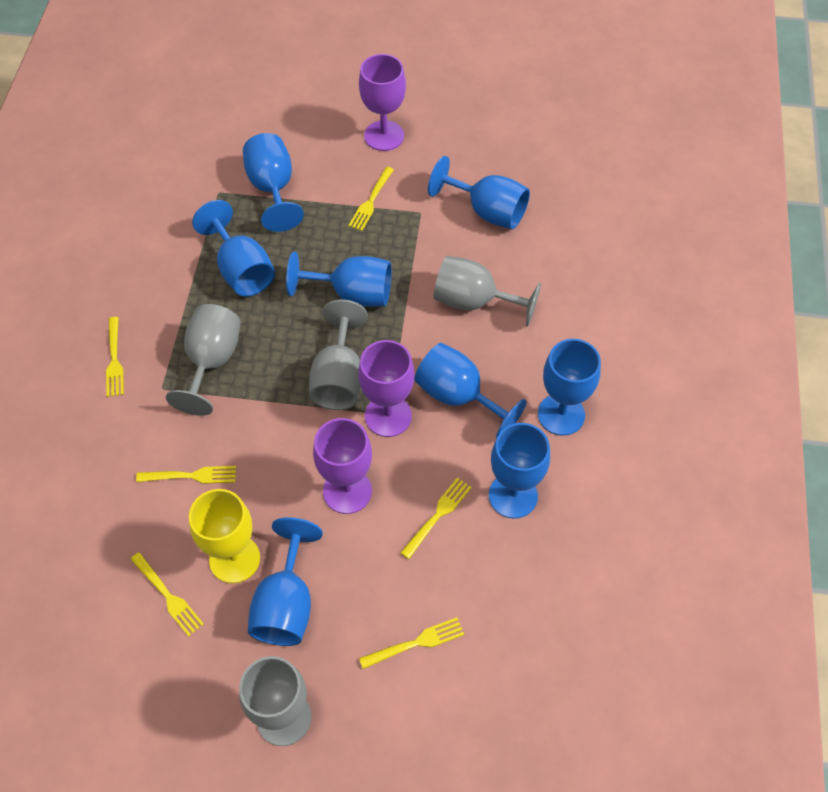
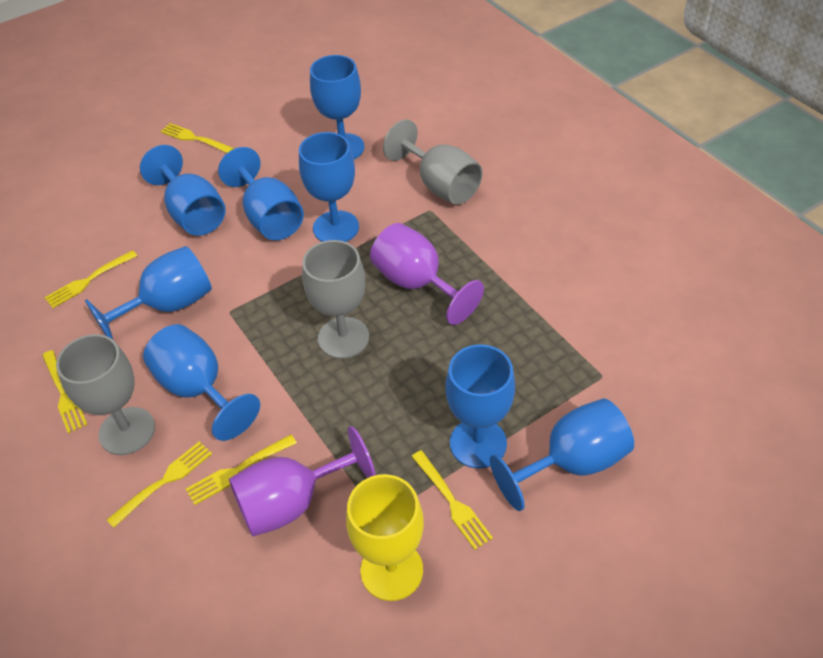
grey goblet: 4 -> 3
purple goblet: 3 -> 2

